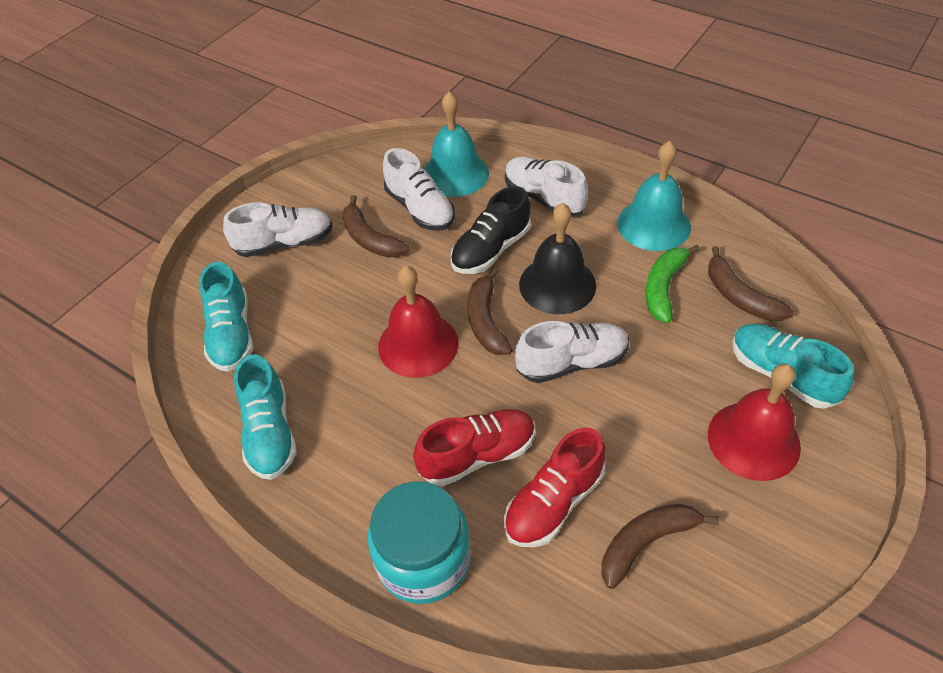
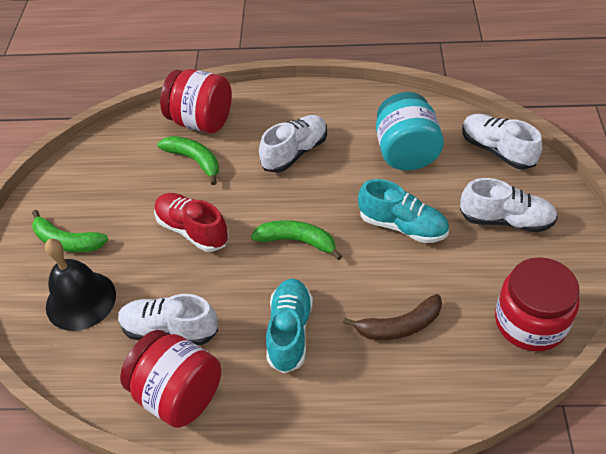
black shoe: 1 -> 0
brown banana: 4 -> 1
green banana: 1 -> 3
red bell: 2 -> 0
red jar: 0 -> 3
red shoe: 2 -> 1
turquoise bell: 2 -> 0
turquoise shoe: 3 -> 2

